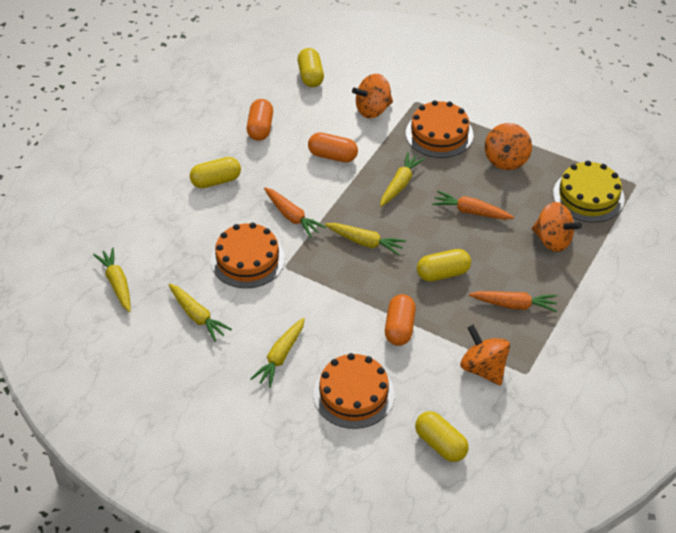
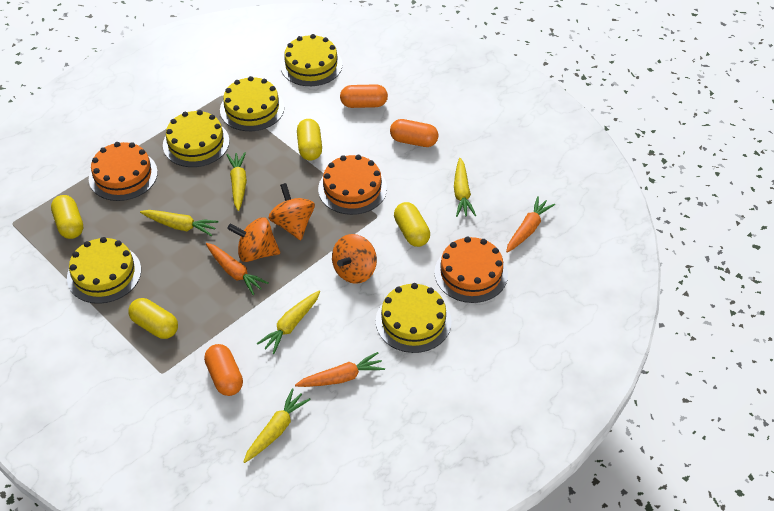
orange spinning top: 4 -> 3
yellow cake: 1 -> 5

